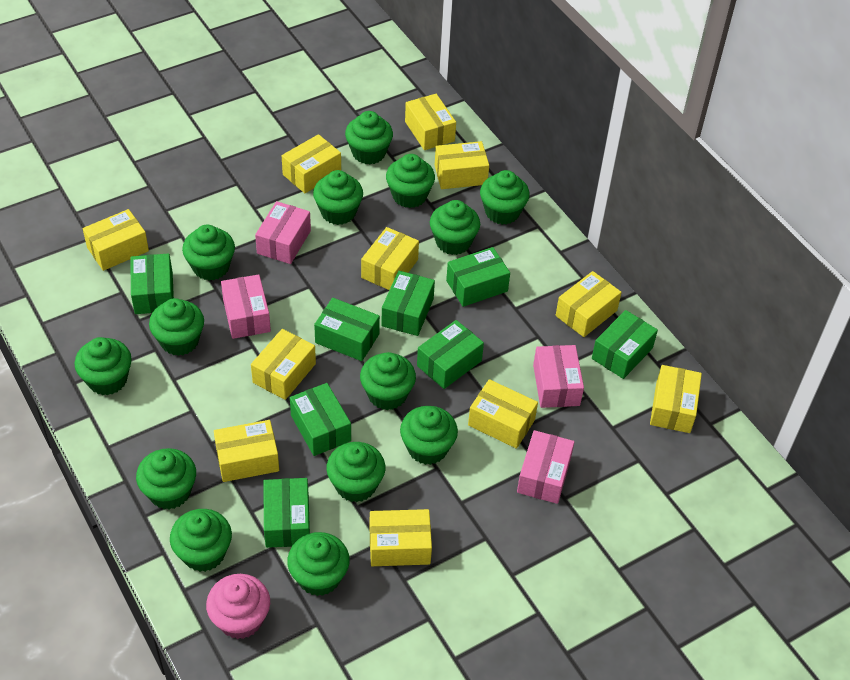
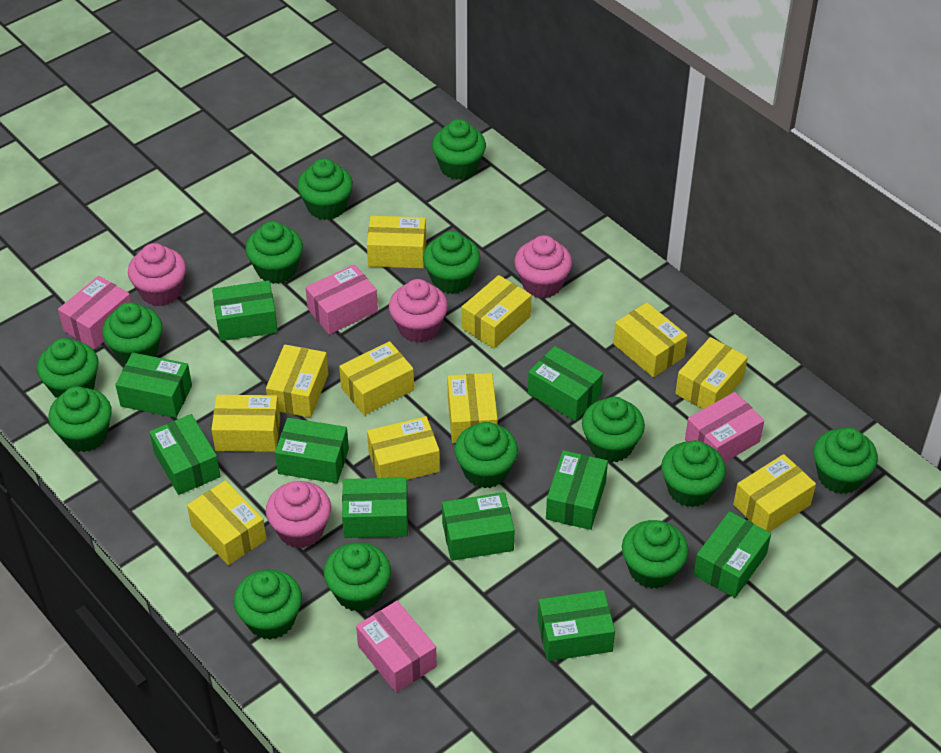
green box: 8 -> 10
pink cupcake: 1 -> 4

